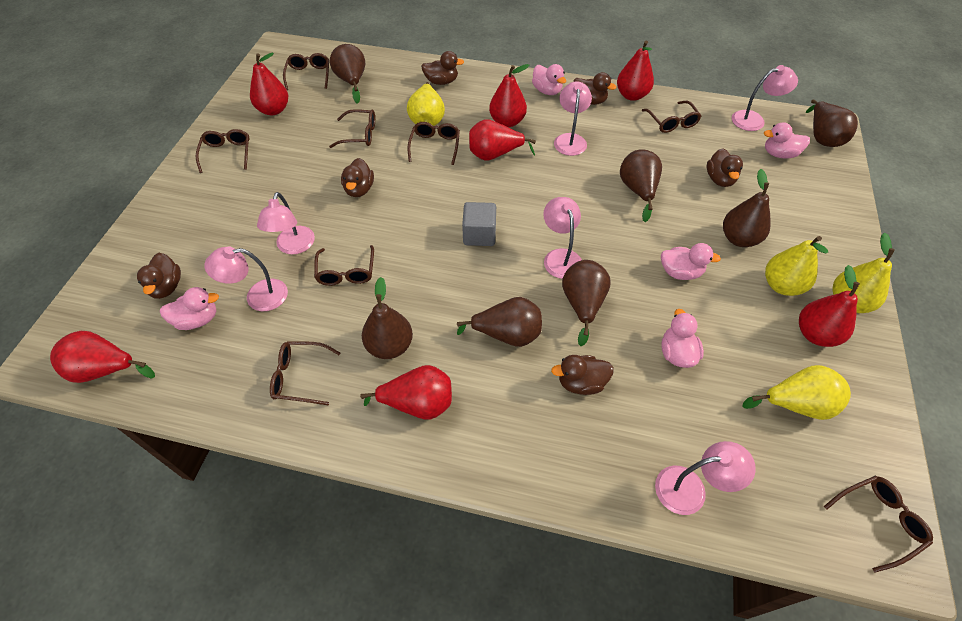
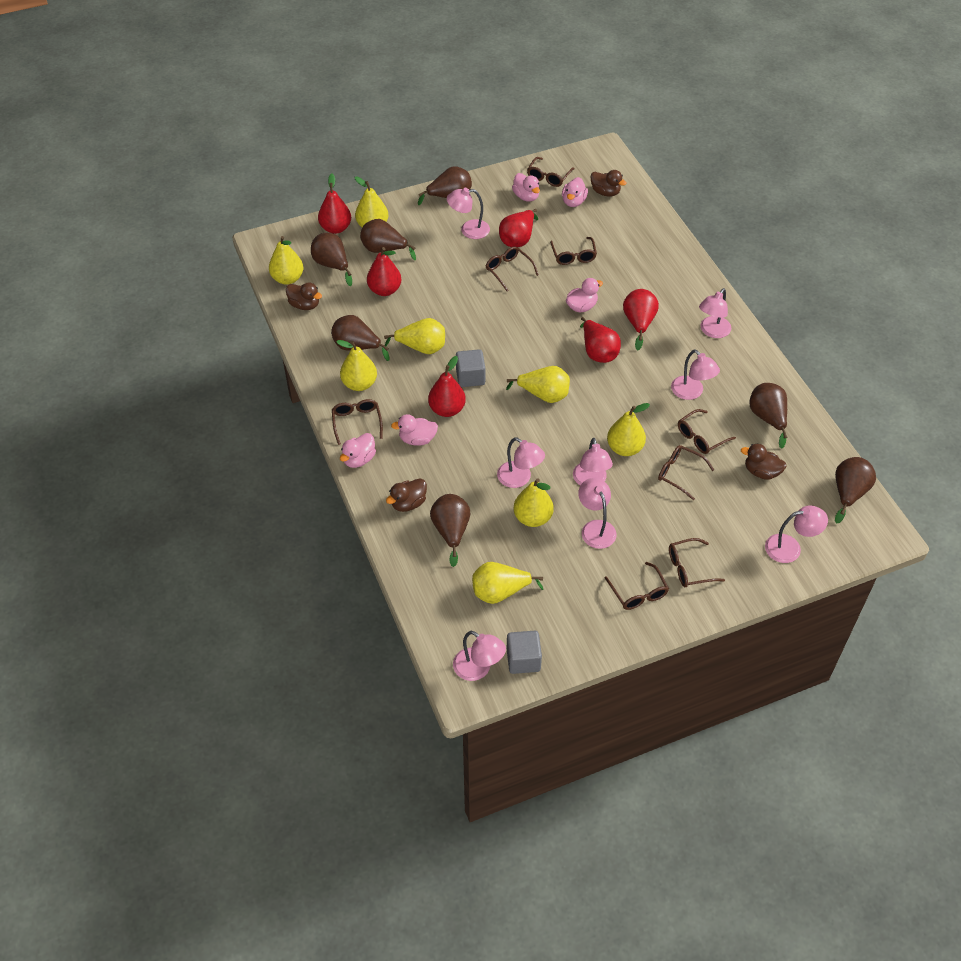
brown duck: 6 -> 4
grey cube: 1 -> 2
pink lamp: 6 -> 8
red pear: 7 -> 6
yellow pear: 4 -> 8

